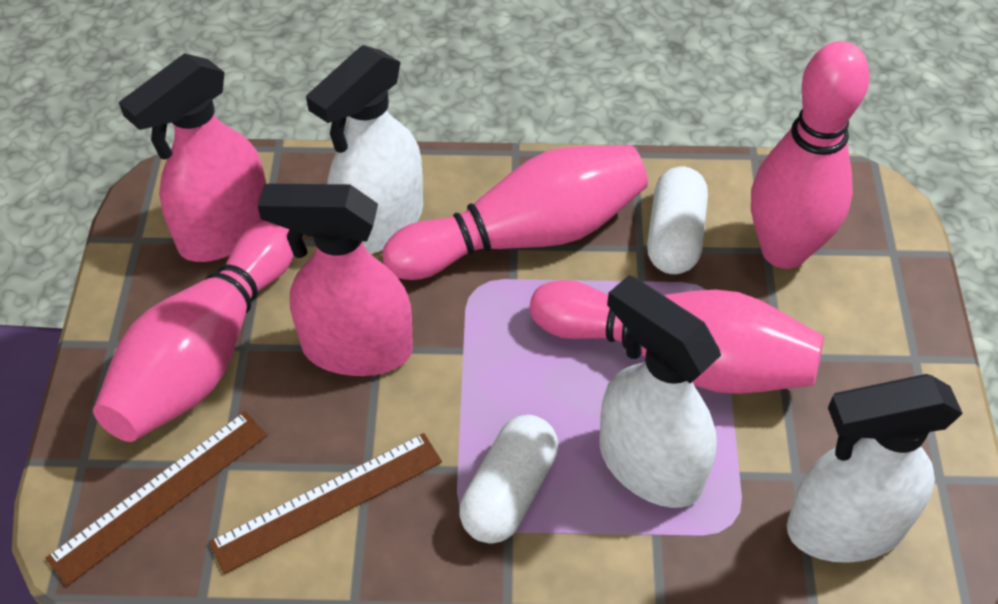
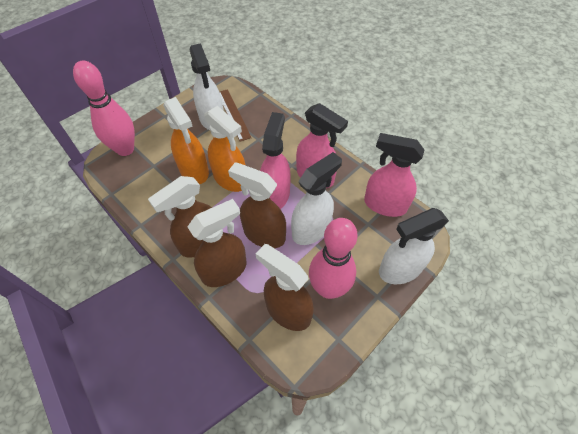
brown ruler: 2 -> 1
brown spray bottle: 0 -> 4
orange spray bottle: 0 -> 2
pink bowling pin: 4 -> 2
pink spray bottle: 2 -> 3
white capsule: 2 -> 0

